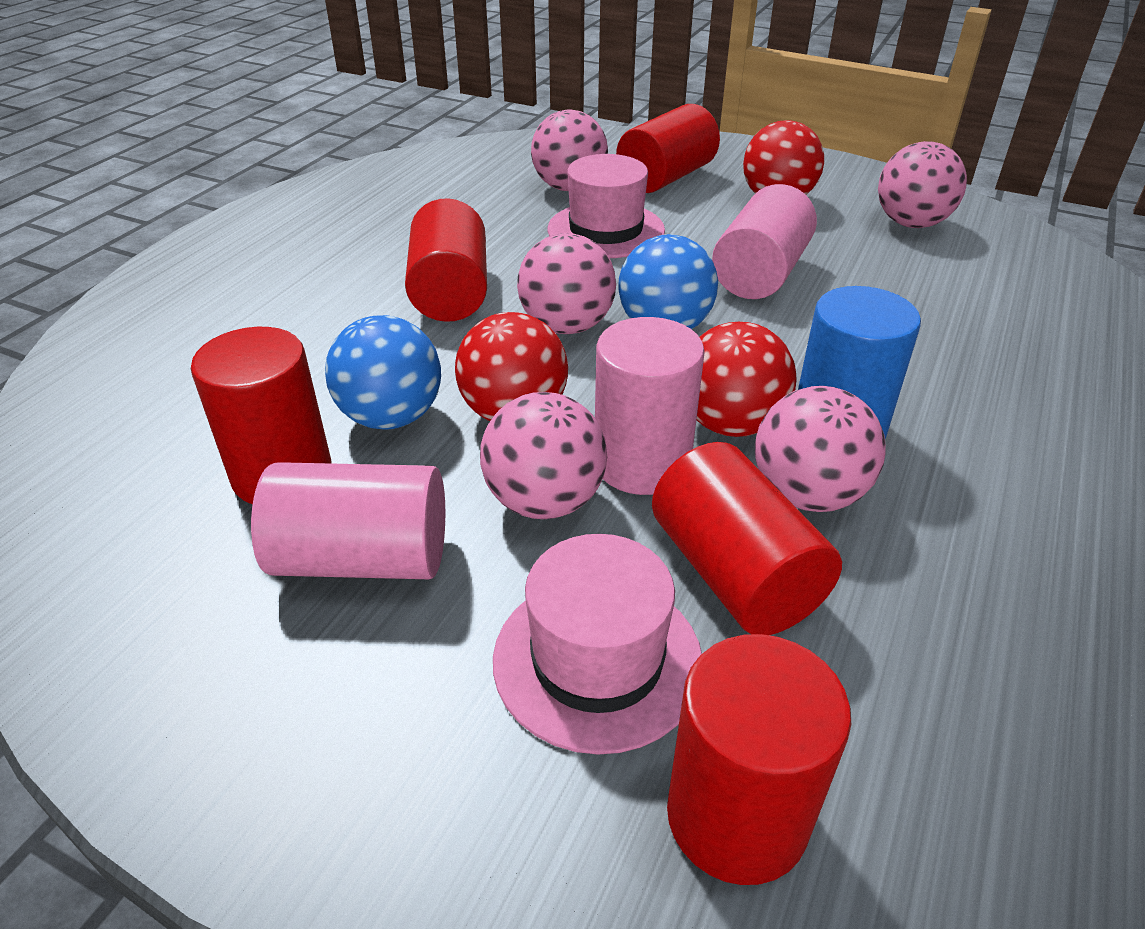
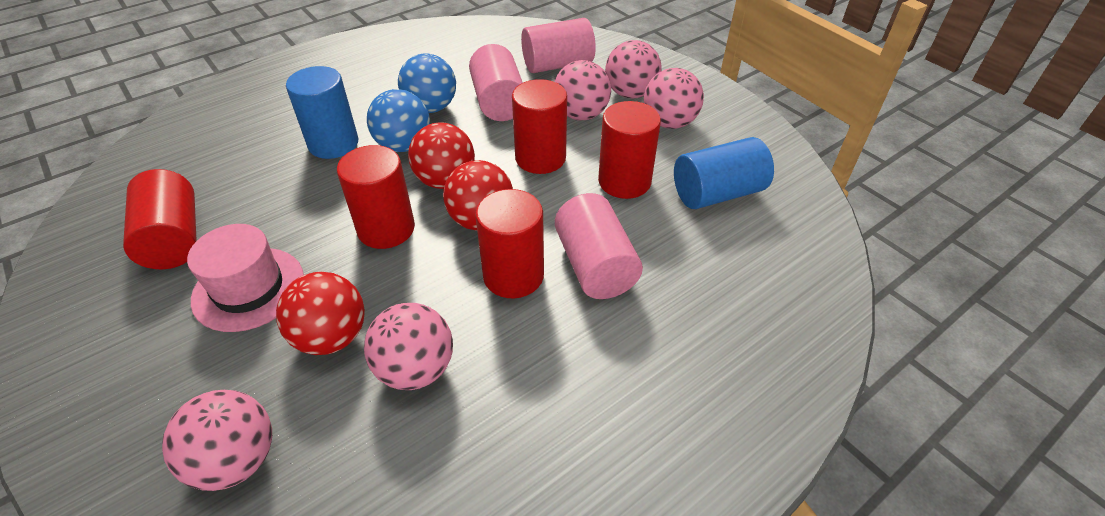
blue cylinder: 1 -> 2
pink hat: 2 -> 1

